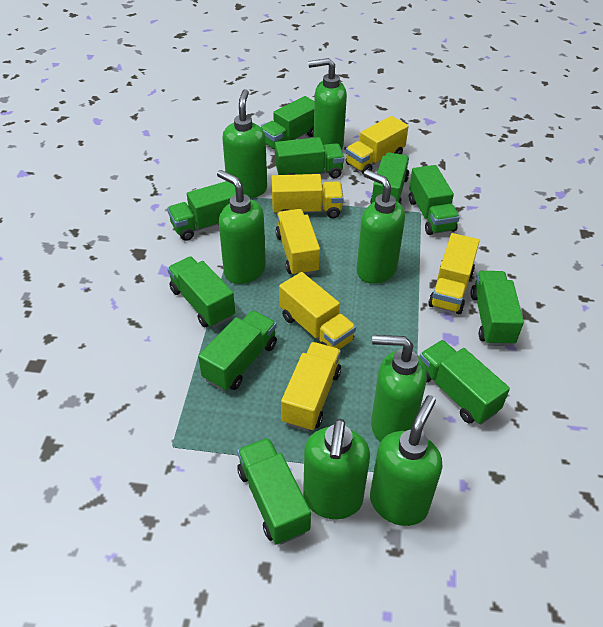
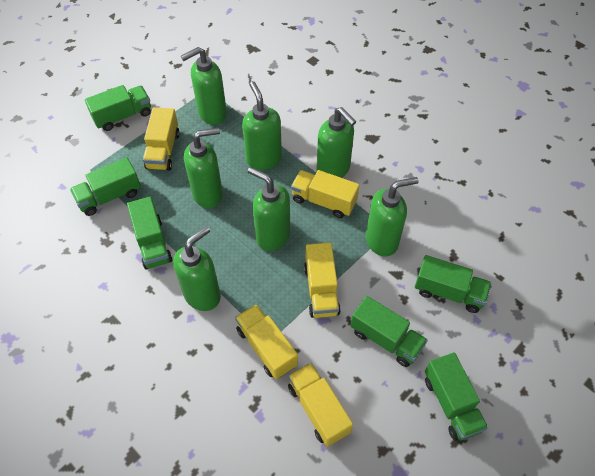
green truck: 10 -> 6
yellow truck: 6 -> 5

